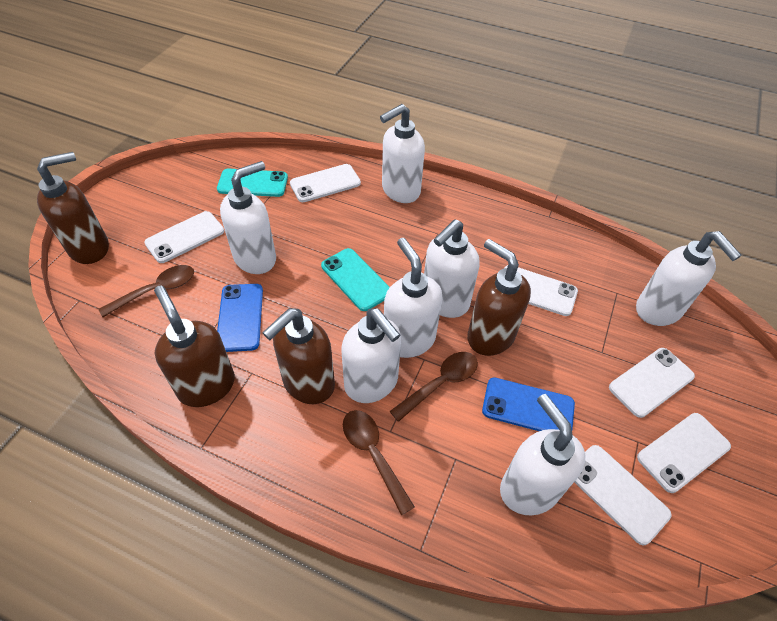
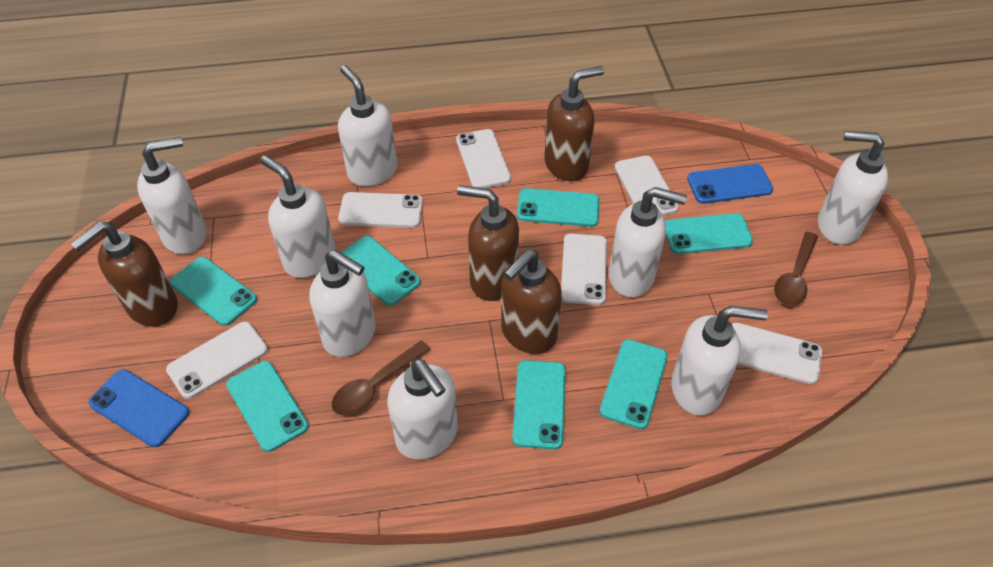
brown spoon: 3 -> 2
turquoise phone: 2 -> 7
white soap dispenser: 7 -> 8

